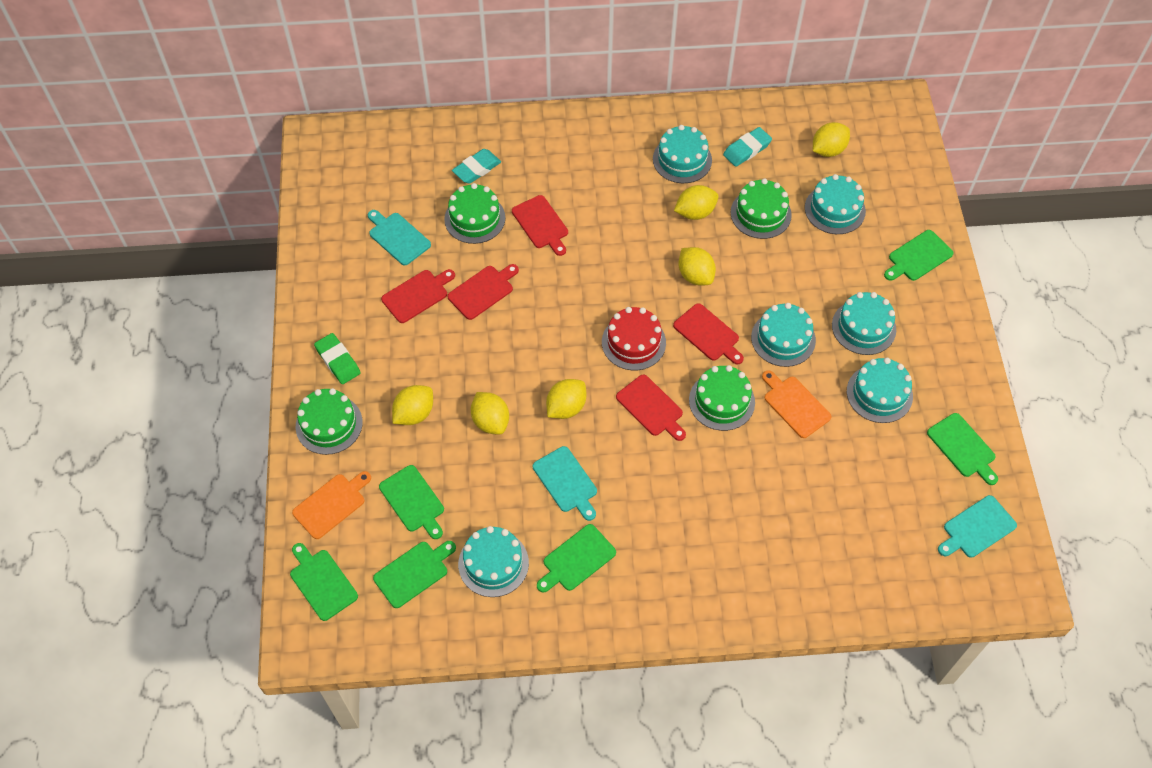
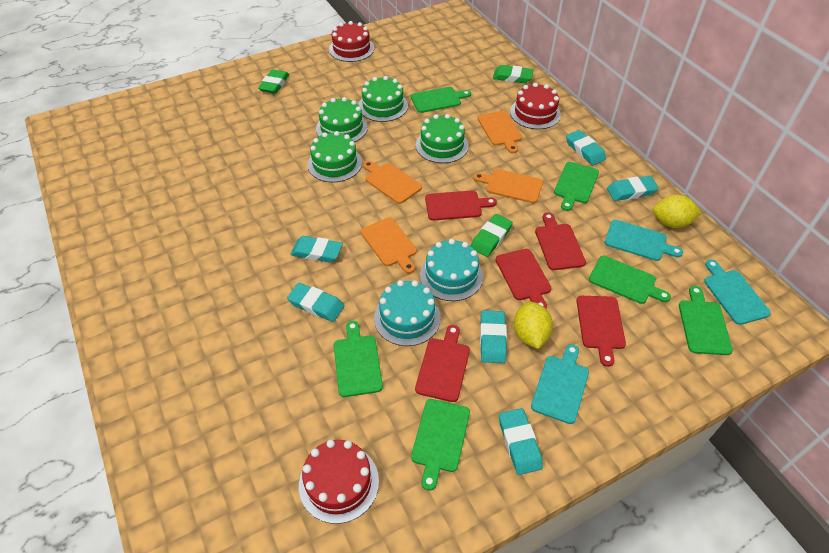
green eraser: 1 -> 3
orange cutting board: 2 -> 4
red cake: 1 -> 3
turquoise cake: 6 -> 2
turquoise eraser: 2 -> 6
yellow lemon: 6 -> 2

